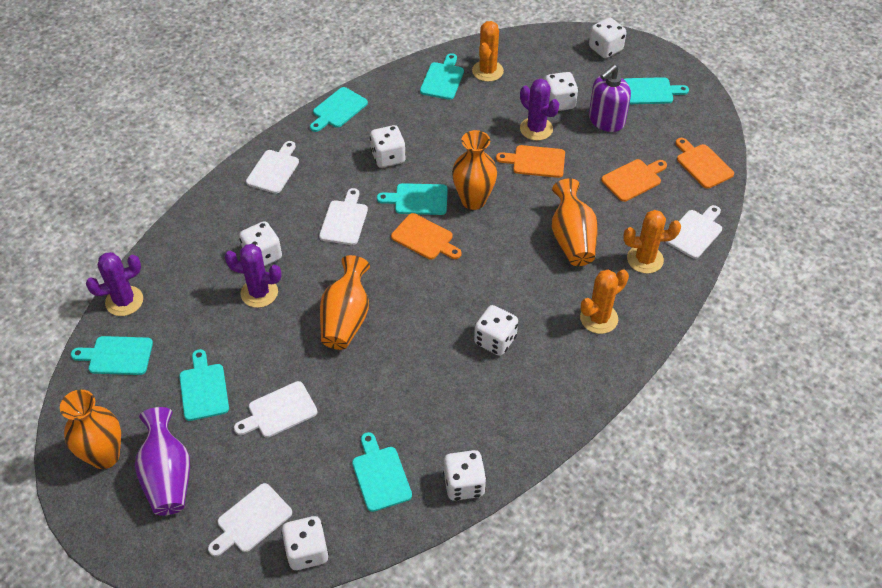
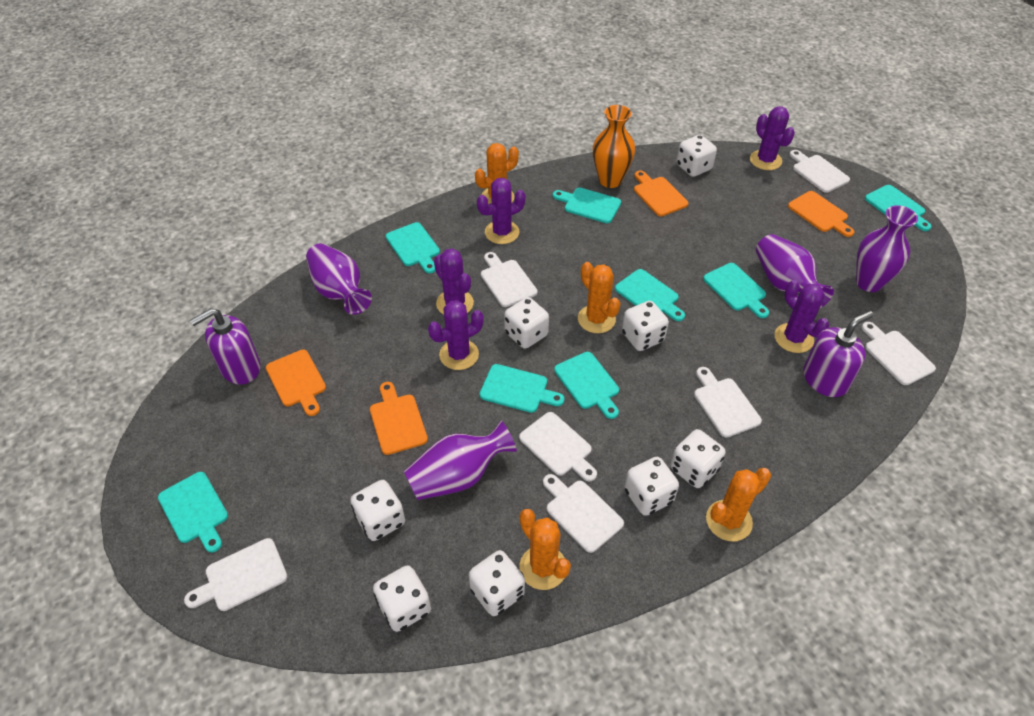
orange cactus: 3 -> 4
orange vase: 4 -> 1
purple cactus: 3 -> 5
purple soap dispenser: 1 -> 2
purple vase: 1 -> 4
turquoise cutting board: 7 -> 8
white cutting board: 5 -> 7
white dice: 7 -> 8

